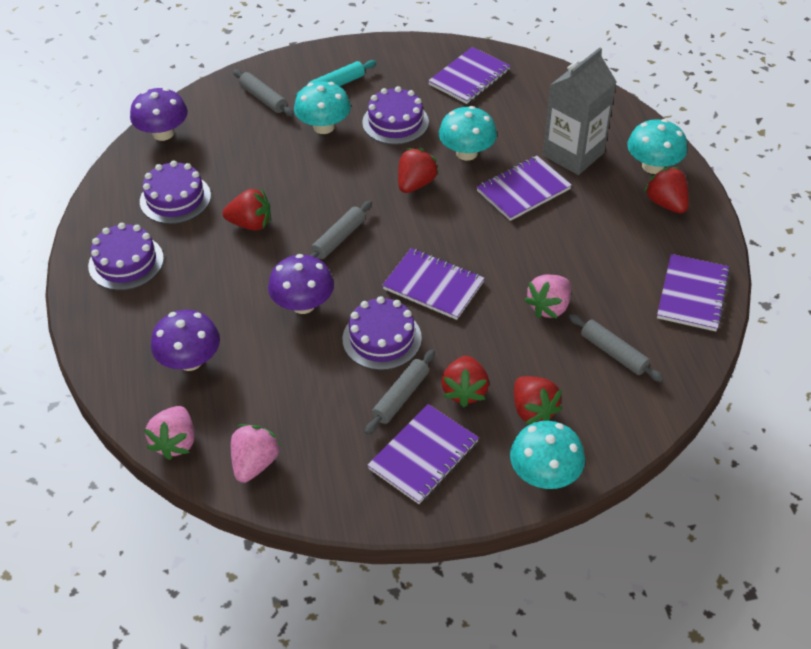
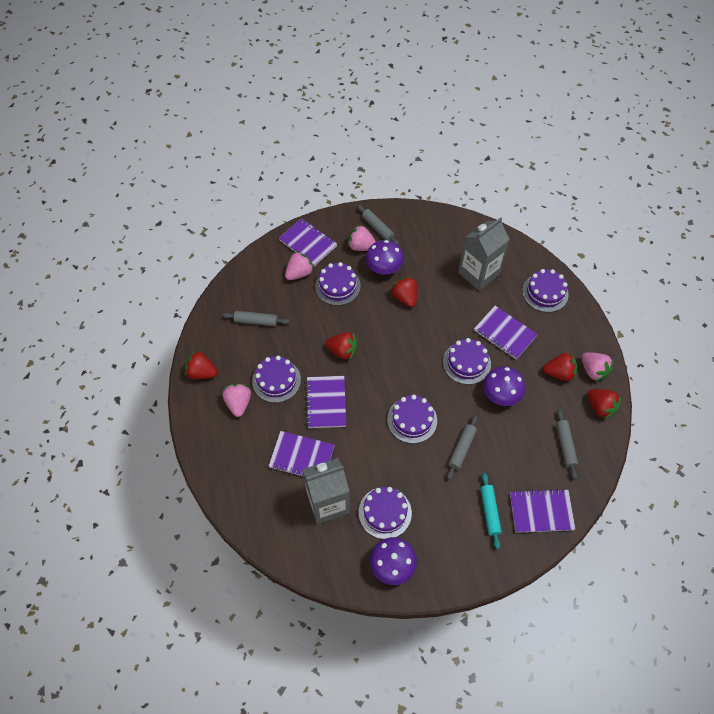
grey carton: 1 -> 2
pink strawberry: 3 -> 4
purple cake: 4 -> 6
turquoise mushroom: 4 -> 0

